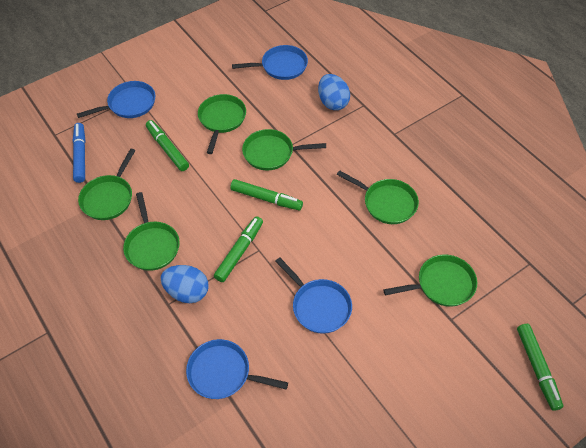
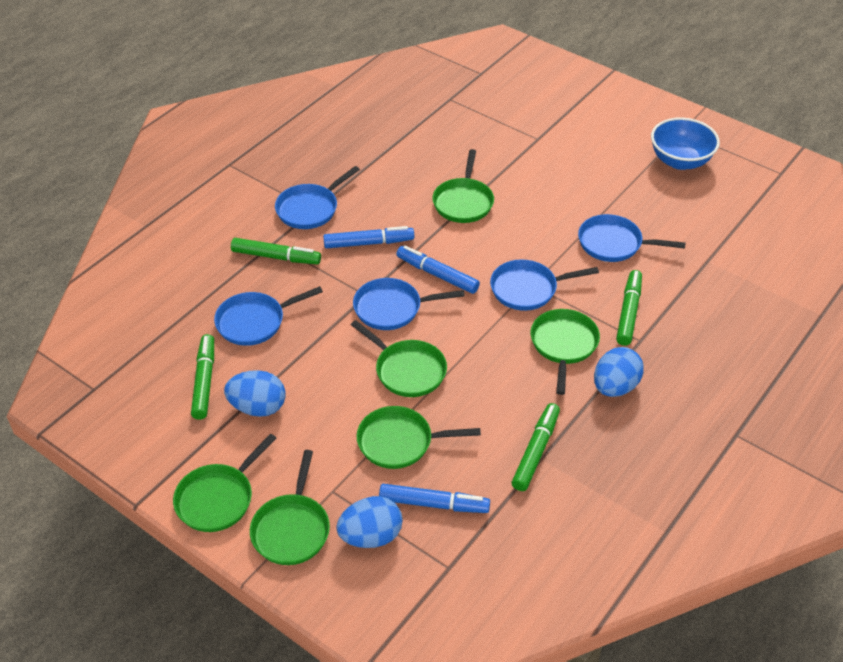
blue bowl: 0 -> 1
blue egg: 2 -> 3
blue marker: 1 -> 3
blue pan: 4 -> 5

